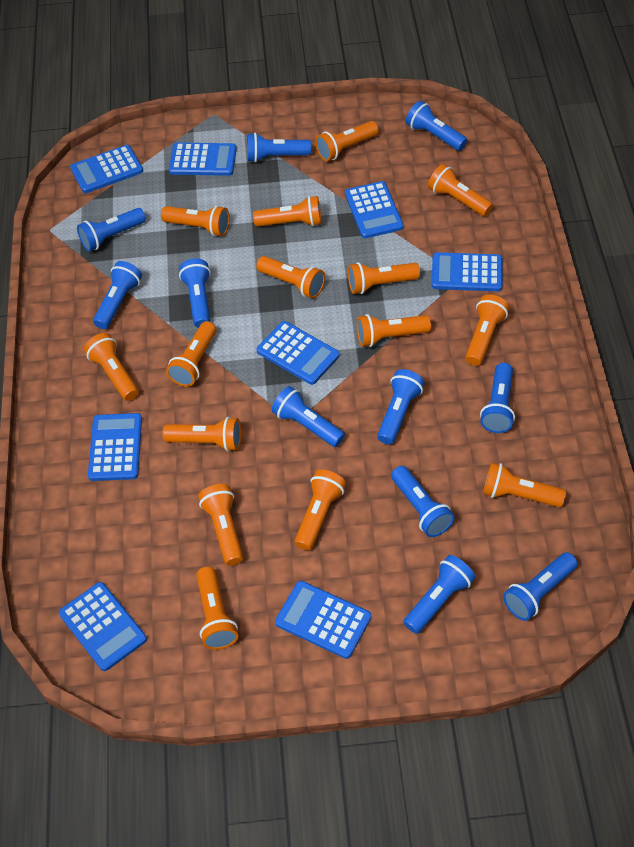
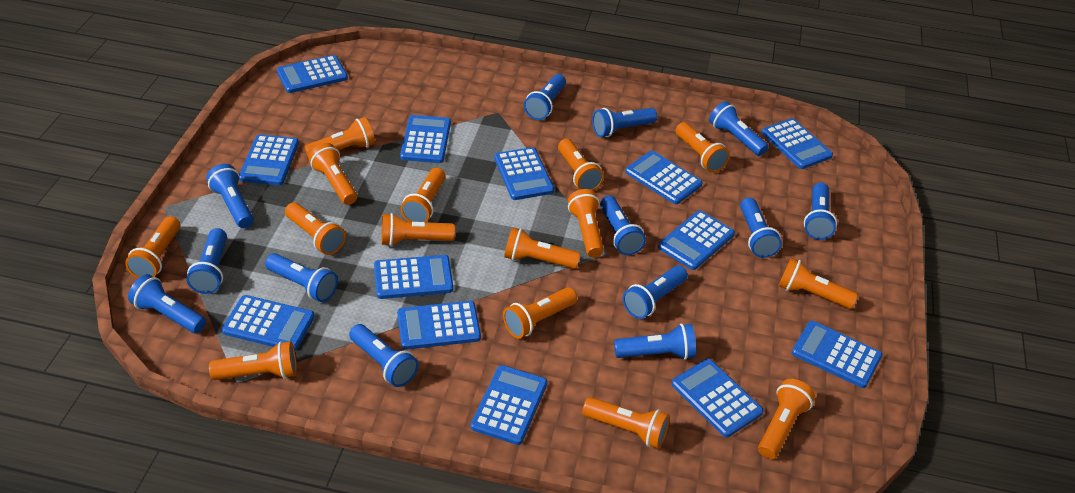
blue calculator: 8 -> 13
blue flashlight: 11 -> 13

